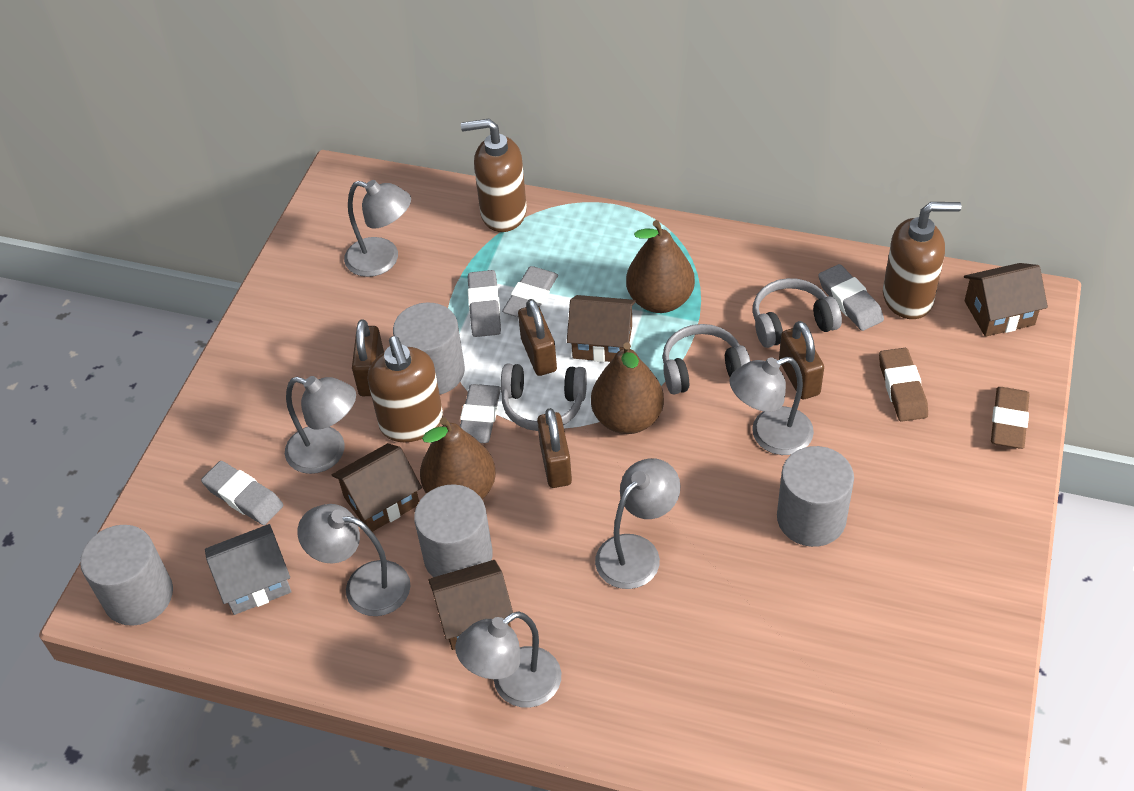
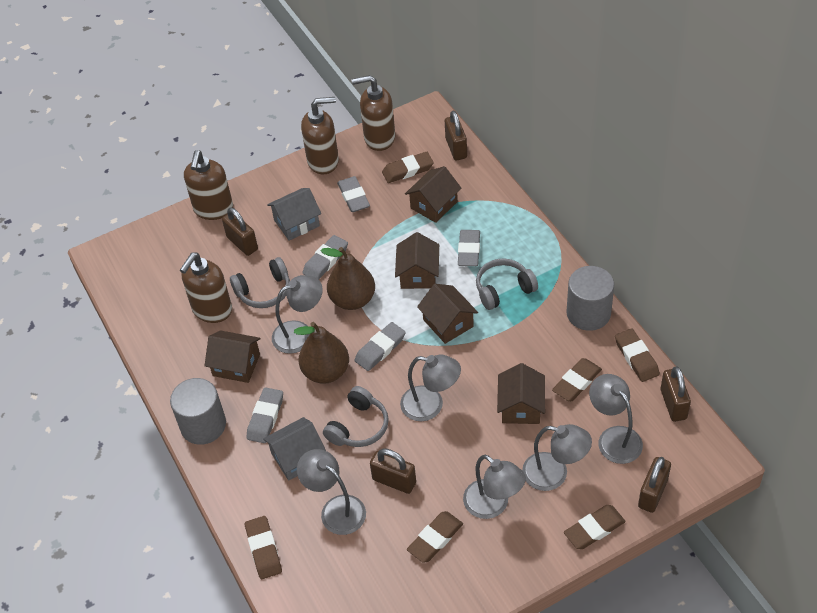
brown eraser: 2 -> 6
brown house: 4 -> 5
brown padlock: 4 -> 5
brown pear: 3 -> 2
brown soap dispenser: 3 -> 4
grey cylinder: 4 -> 2
grey house: 1 -> 2

